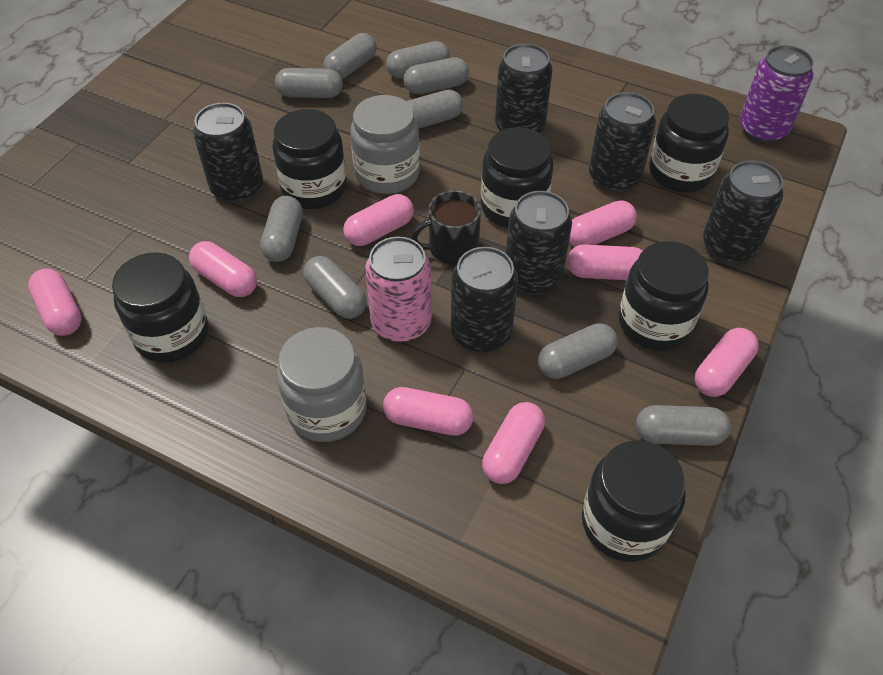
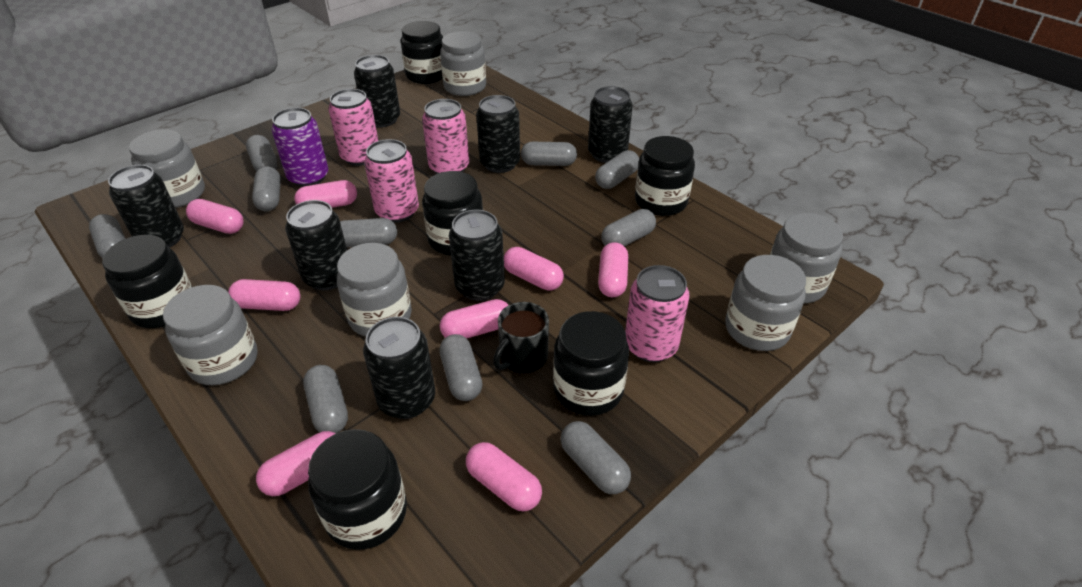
black can: 6 -> 7
grey capsule: 9 -> 10
grey jar: 2 -> 6
pink can: 1 -> 4

